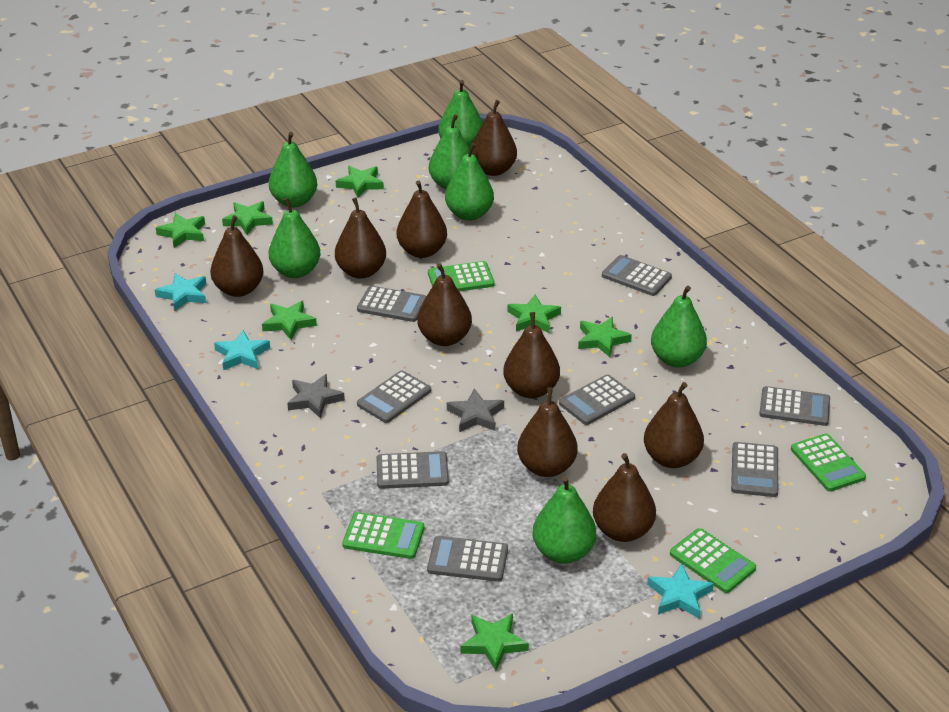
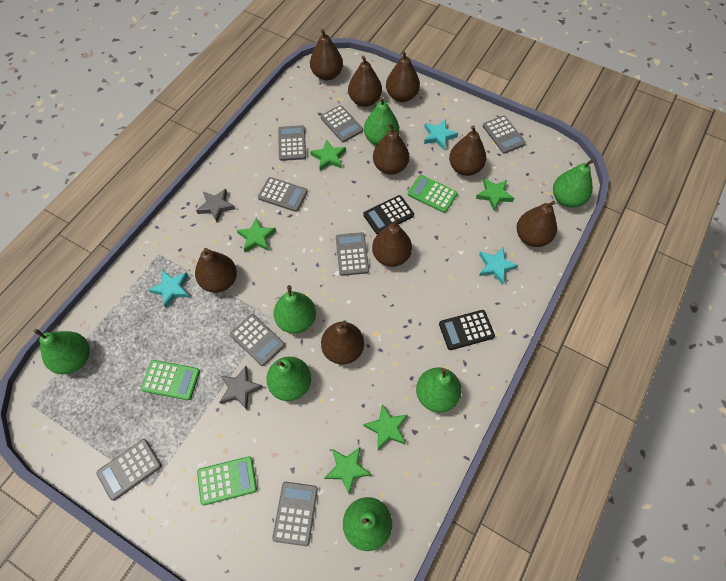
black calculator: 0 -> 2
green calculator: 4 -> 3
green star: 7 -> 5

